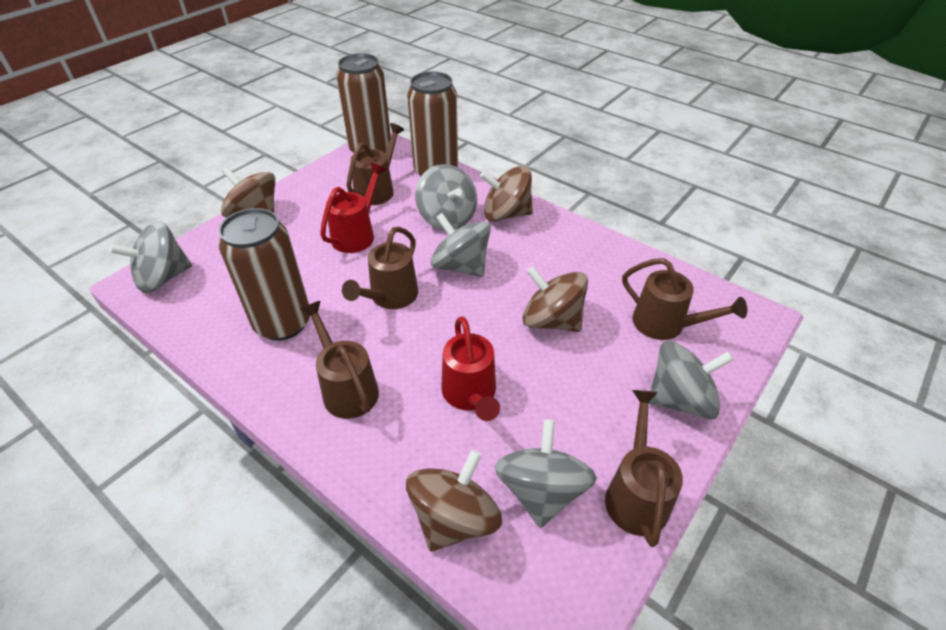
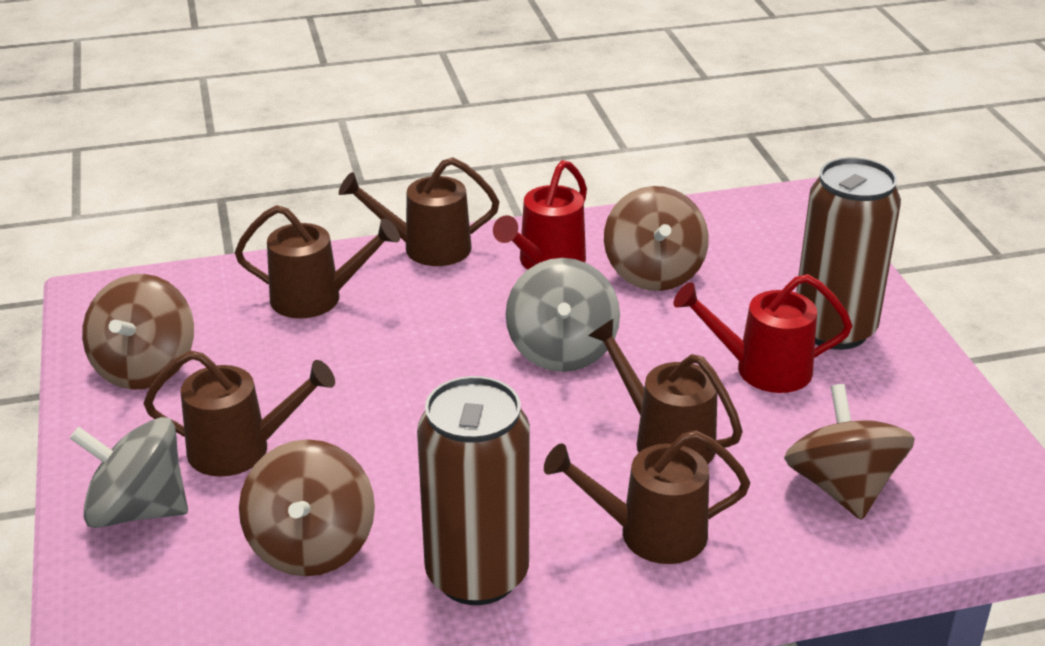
brown can: 3 -> 2
grey spinning top: 5 -> 2

